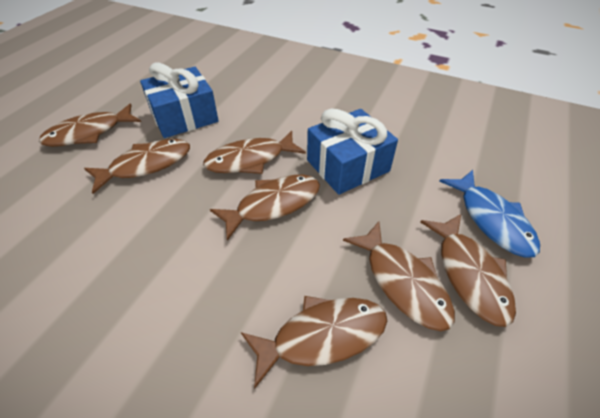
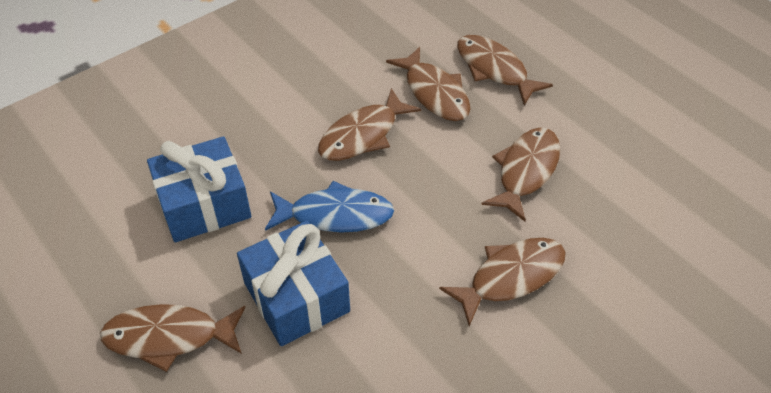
brown fish: 7 -> 6

